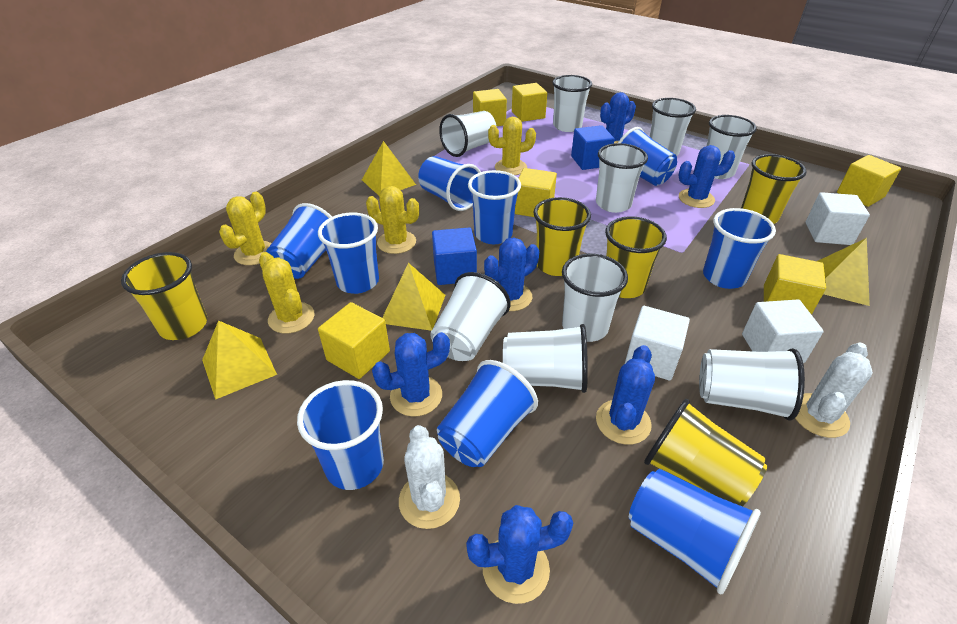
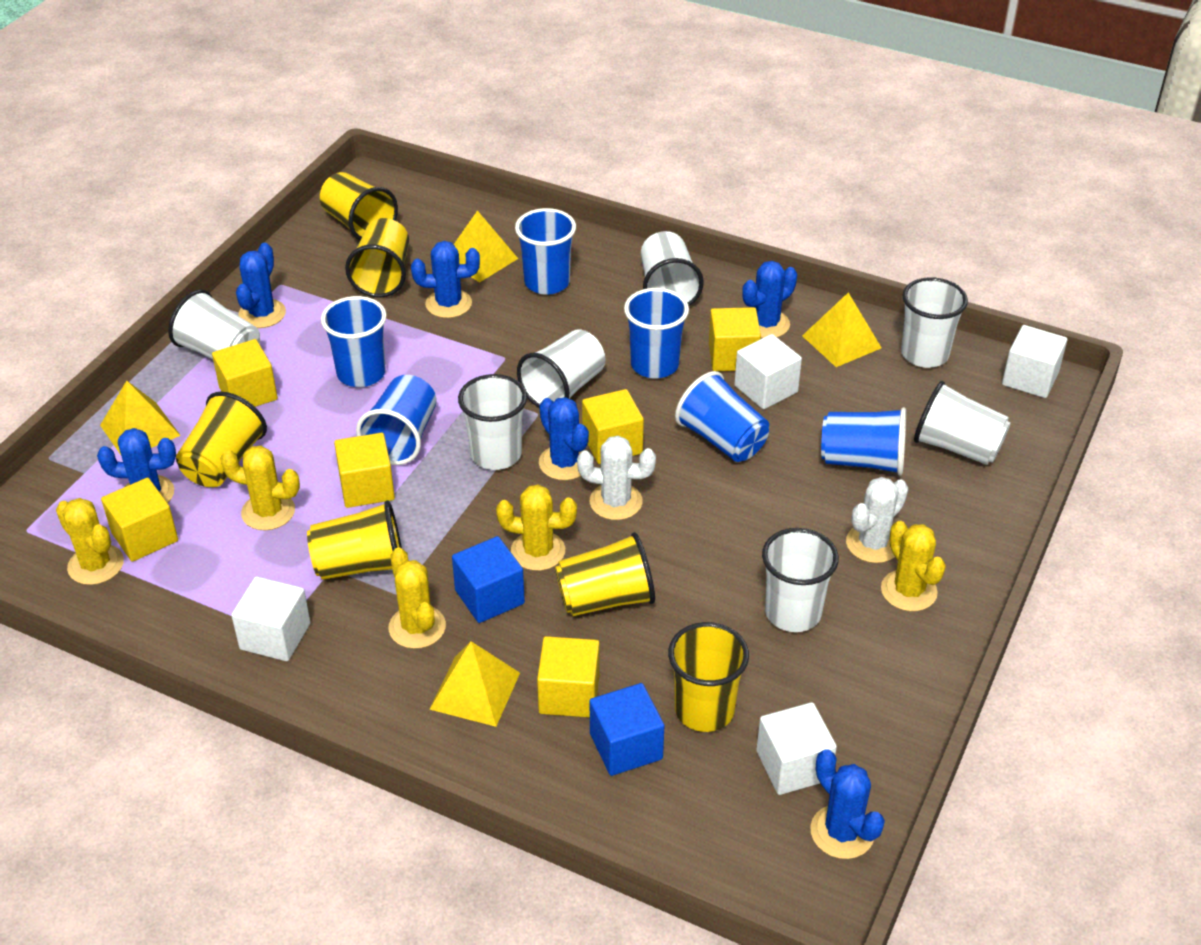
blue cup: 9 -> 6
white cube: 3 -> 4
white cup: 9 -> 7
yellow cactus: 4 -> 5
yellow cup: 5 -> 6

